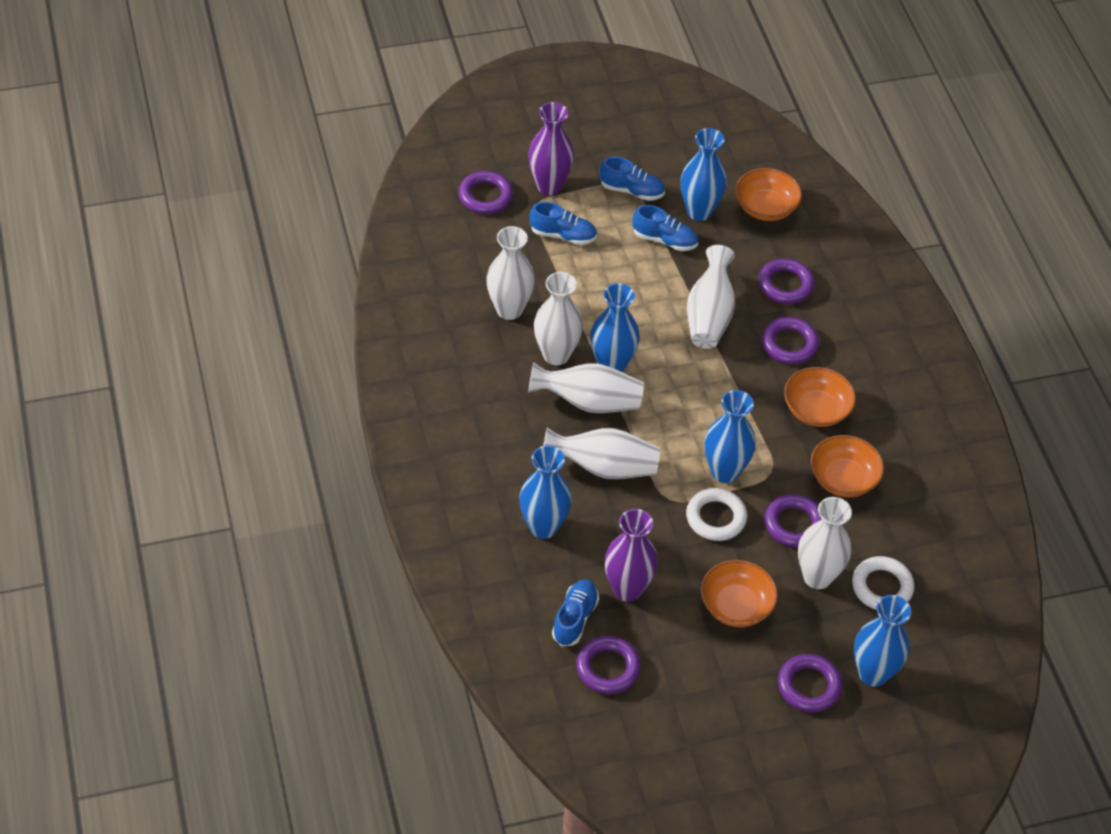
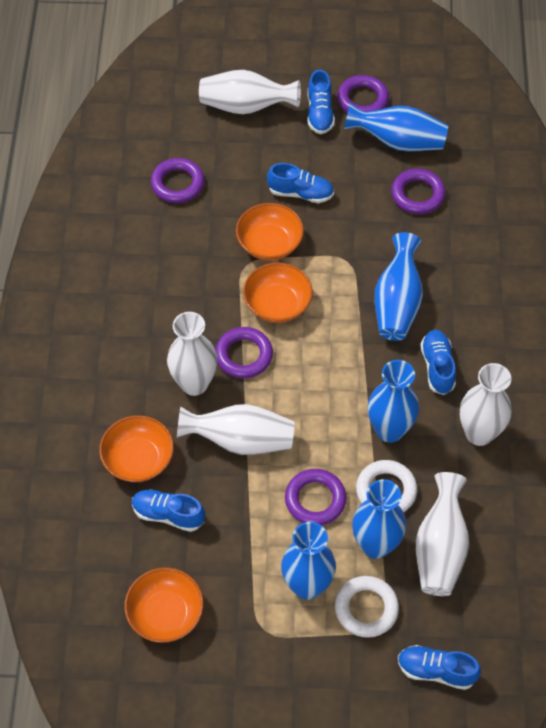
blue shoe: 4 -> 5
purple ring: 6 -> 5
purple vase: 2 -> 0
white vase: 6 -> 5

